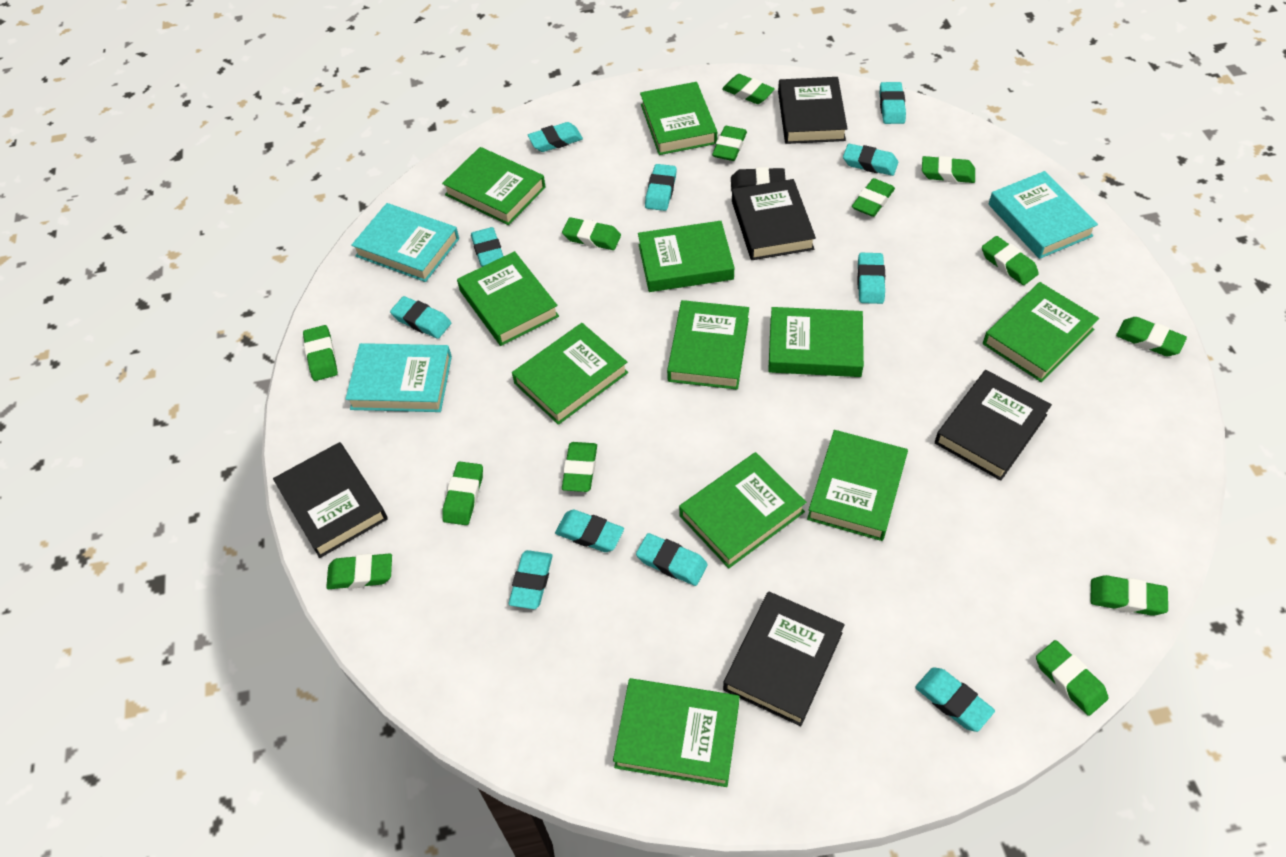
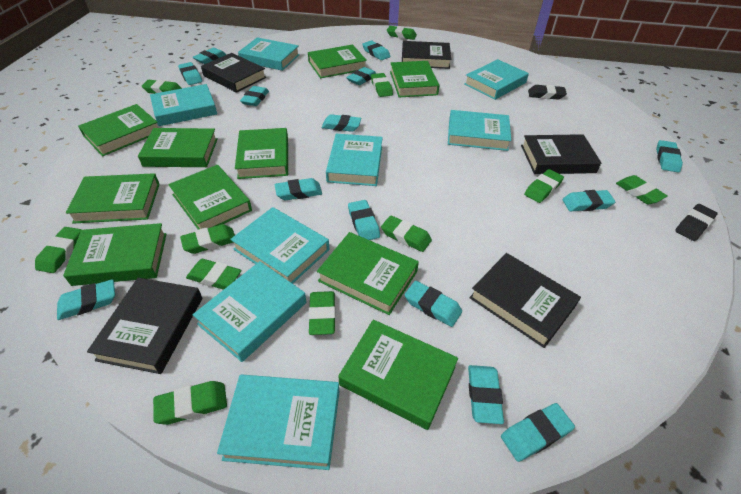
black eraser: 1 -> 2
green book: 11 -> 10
green eraser: 13 -> 11
turquoise book: 3 -> 8
turquoise eraser: 11 -> 14

